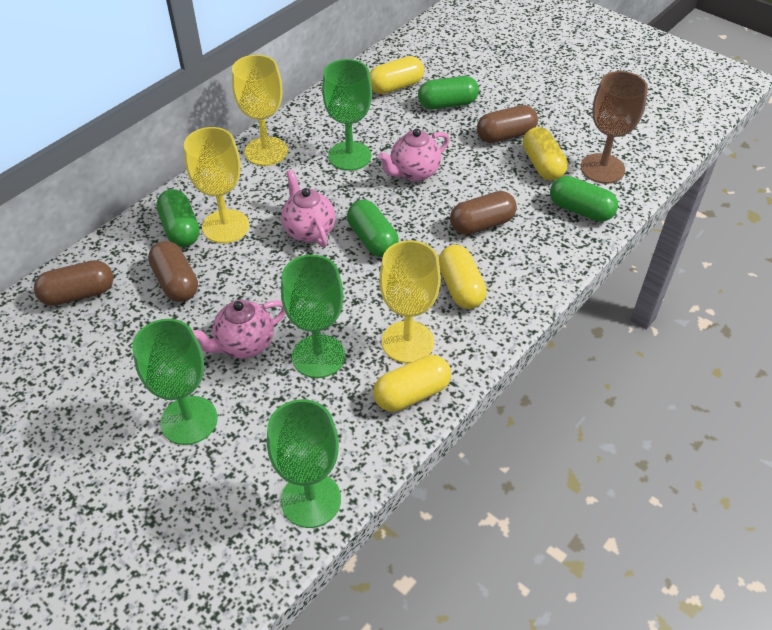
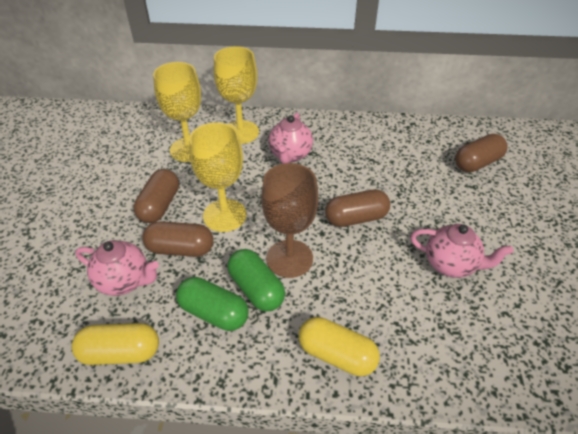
green capsule: 4 -> 2
green goblet: 4 -> 0
yellow capsule: 4 -> 2

